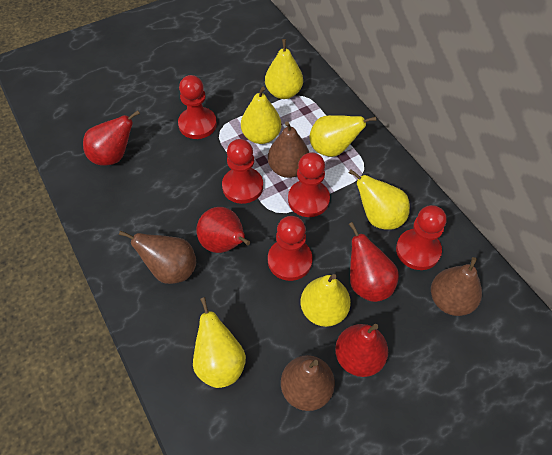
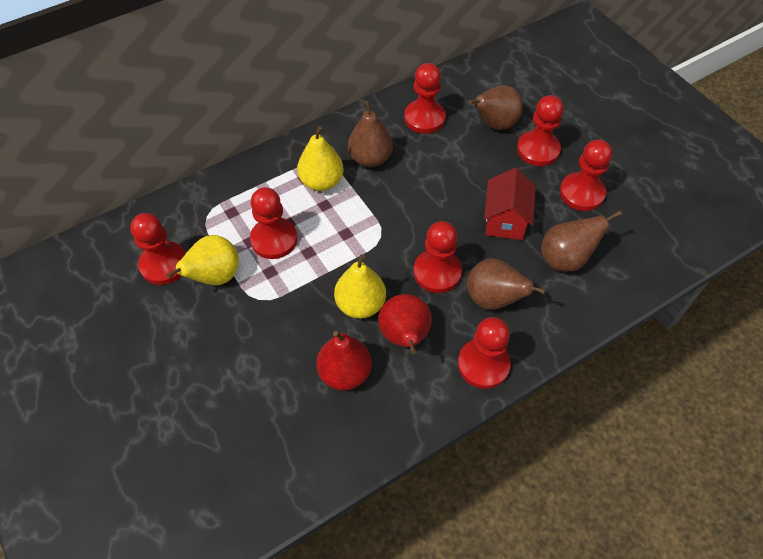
red house: 0 -> 1
red pawn: 5 -> 7
red pear: 4 -> 2
yellow pear: 6 -> 3

